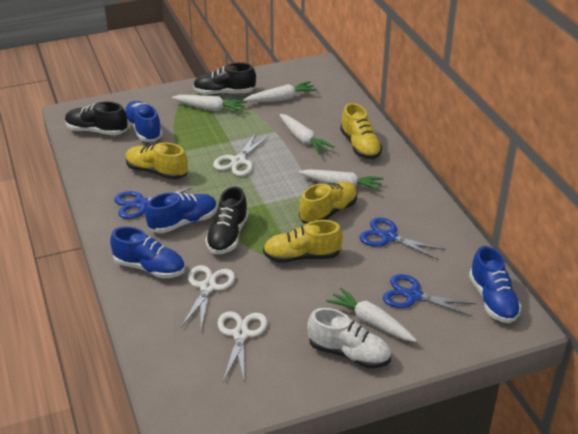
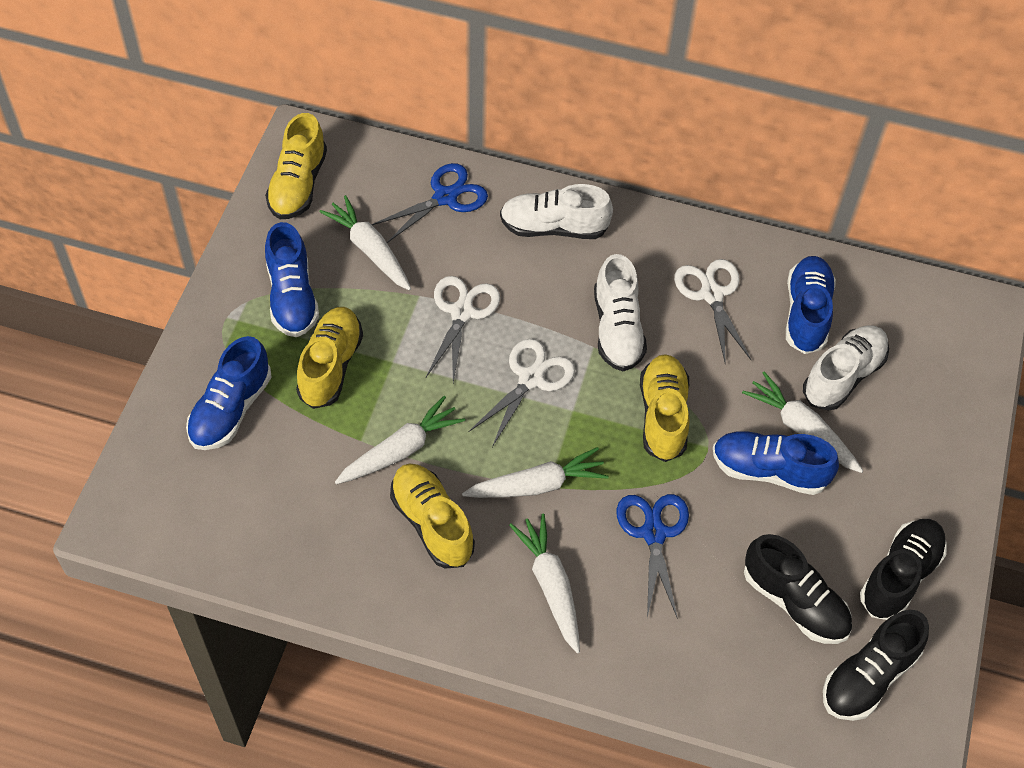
blue scissors: 3 -> 2
white shoe: 1 -> 3

